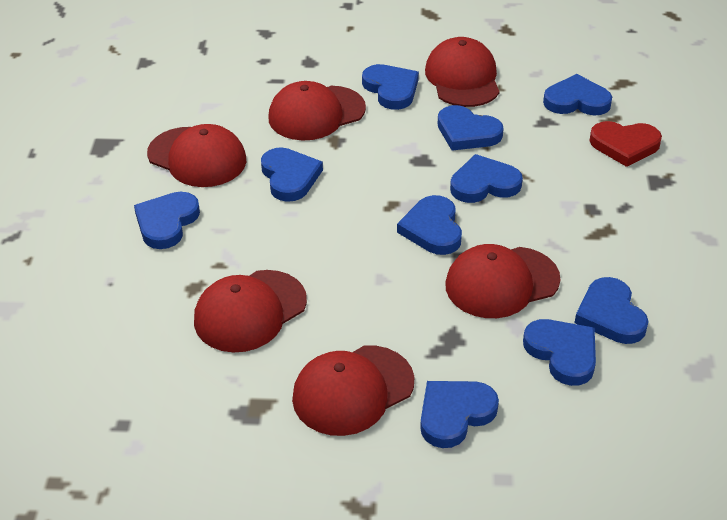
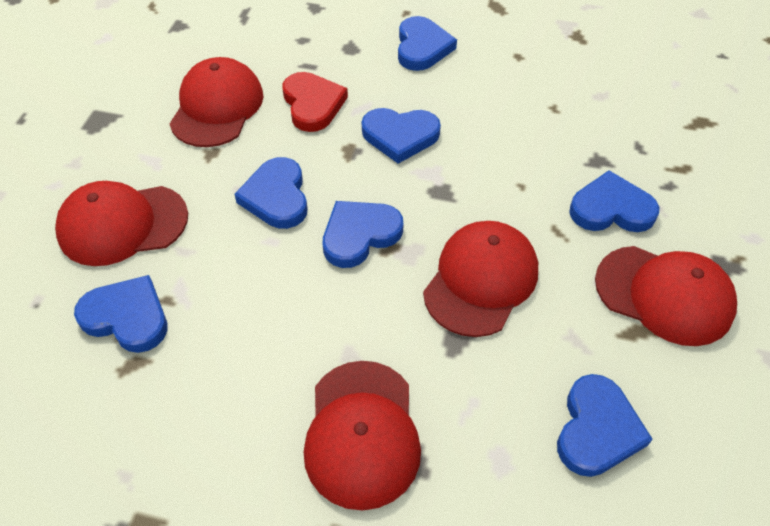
blue heart: 10 -> 7
red cap: 6 -> 5

